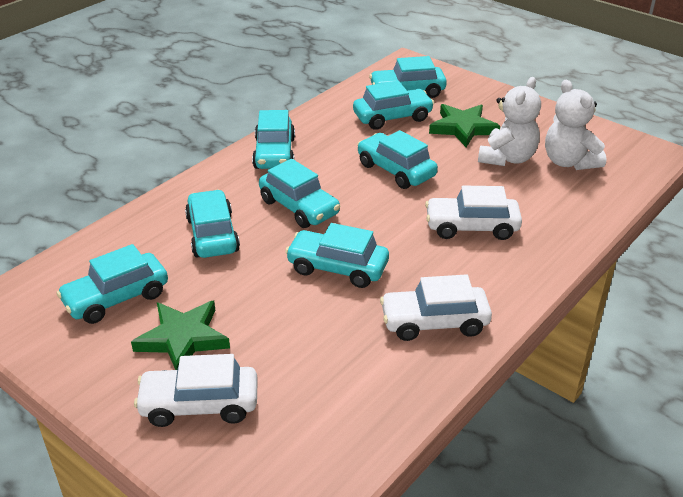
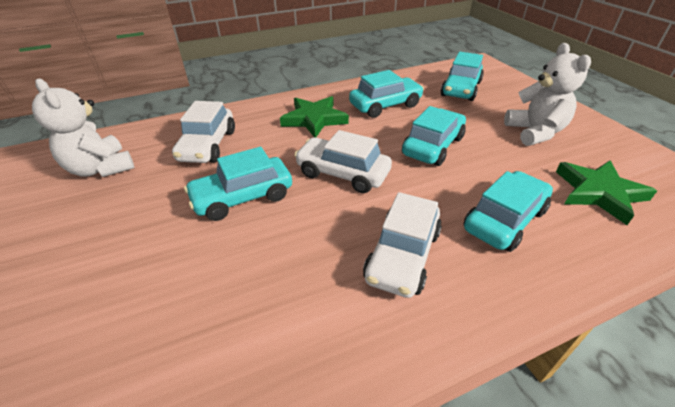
turquoise car: 8 -> 5

